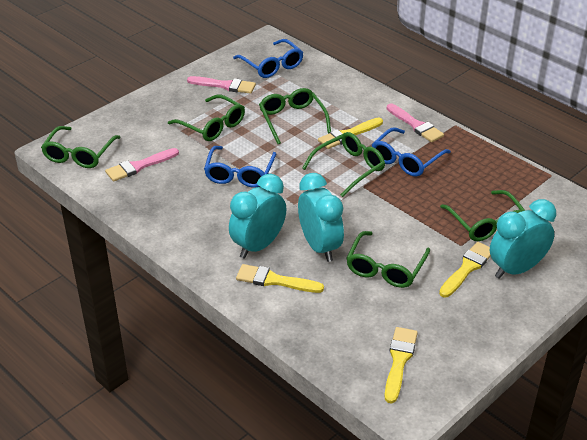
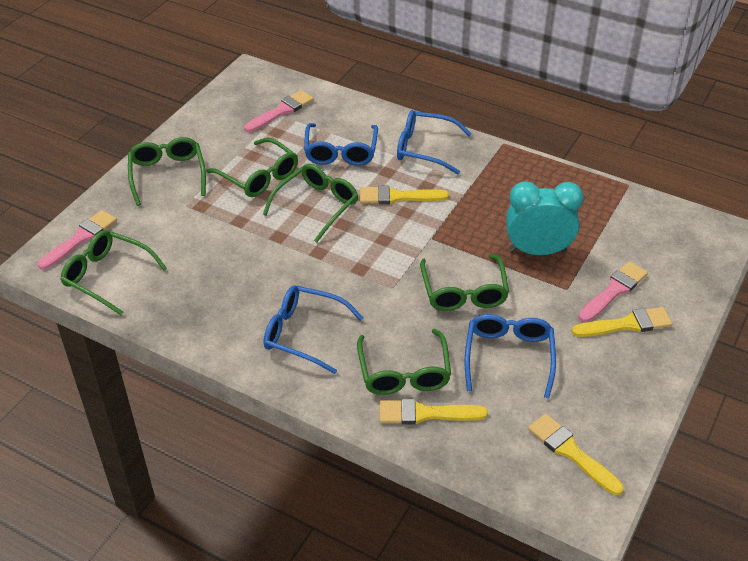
blue glasses: 3 -> 4
turquoise clock: 3 -> 1

